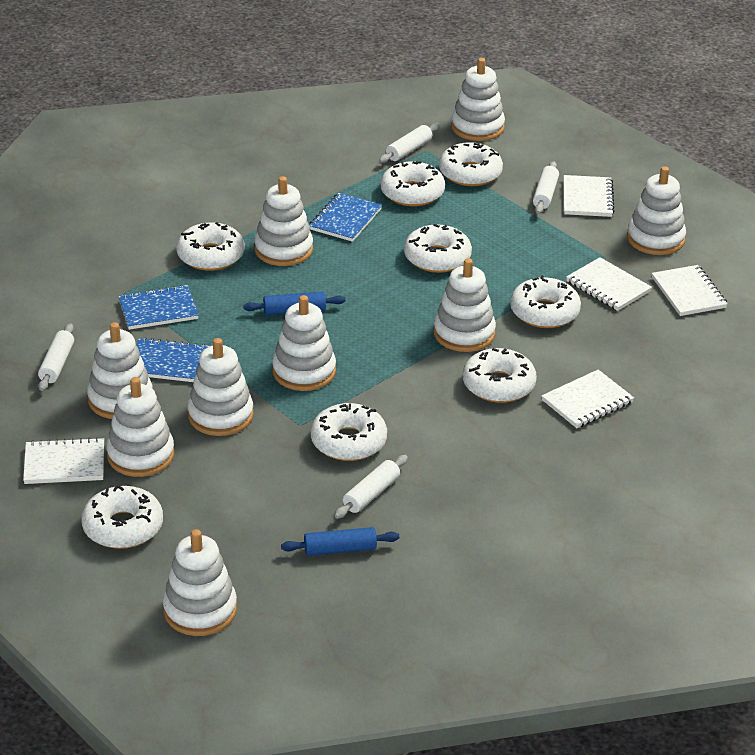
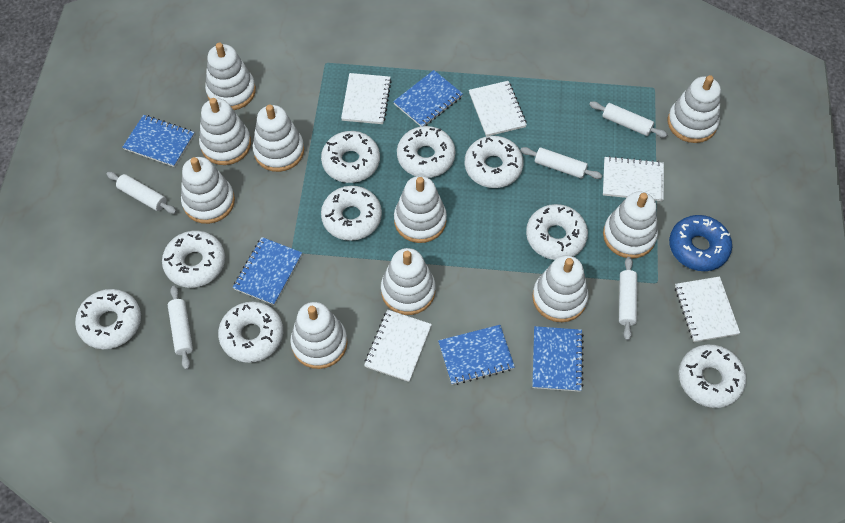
blue donut: 0 -> 1
blue notebook: 3 -> 5
blue rolling pin: 2 -> 0
white donut: 8 -> 9
white rolling pin: 4 -> 5
white stacking toy: 9 -> 10

